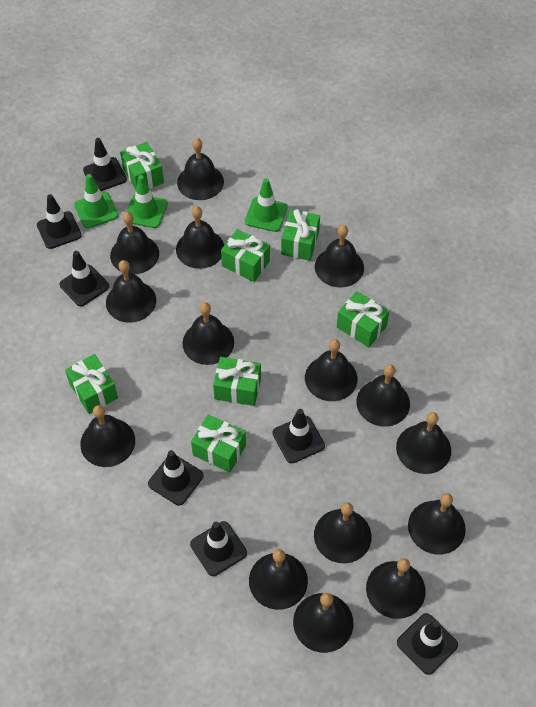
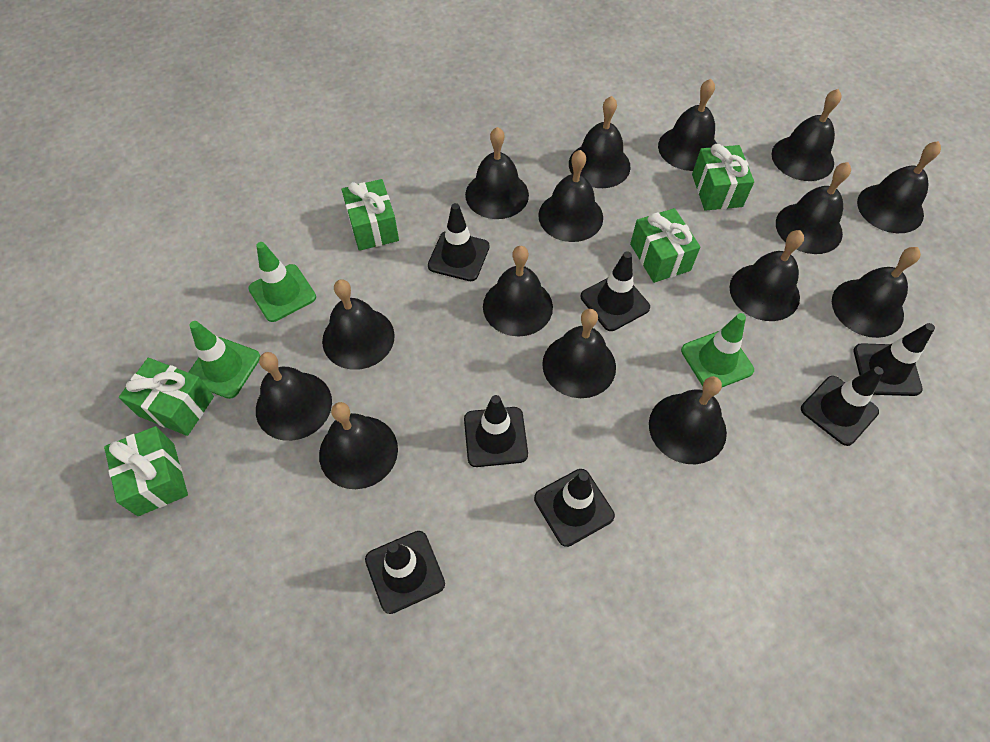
green gift: 7 -> 5

